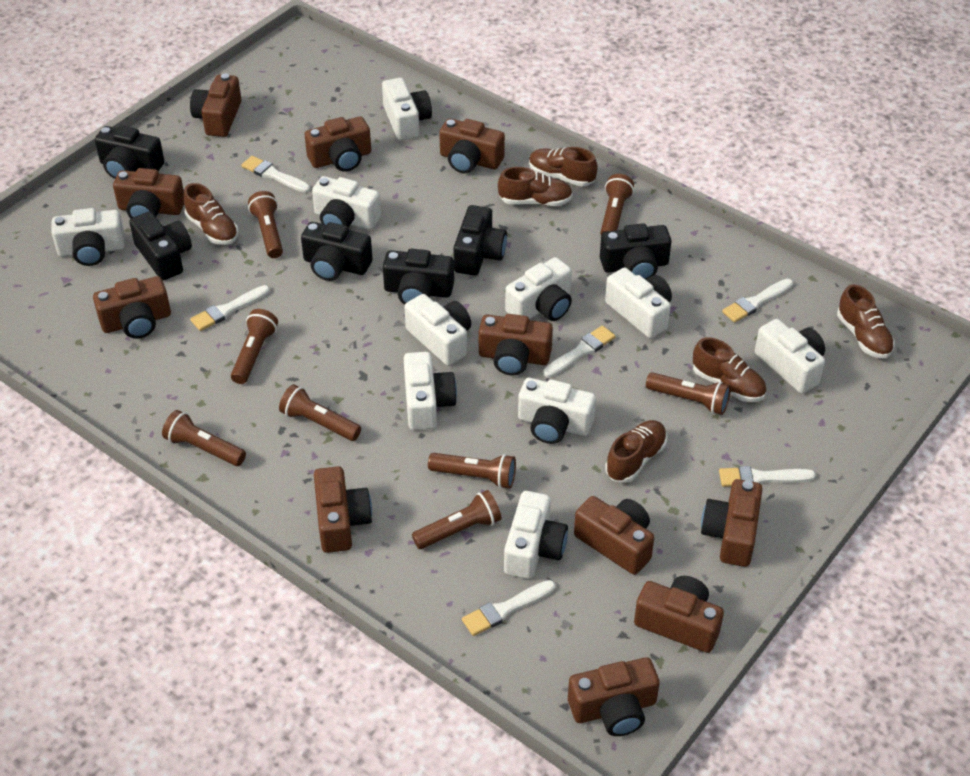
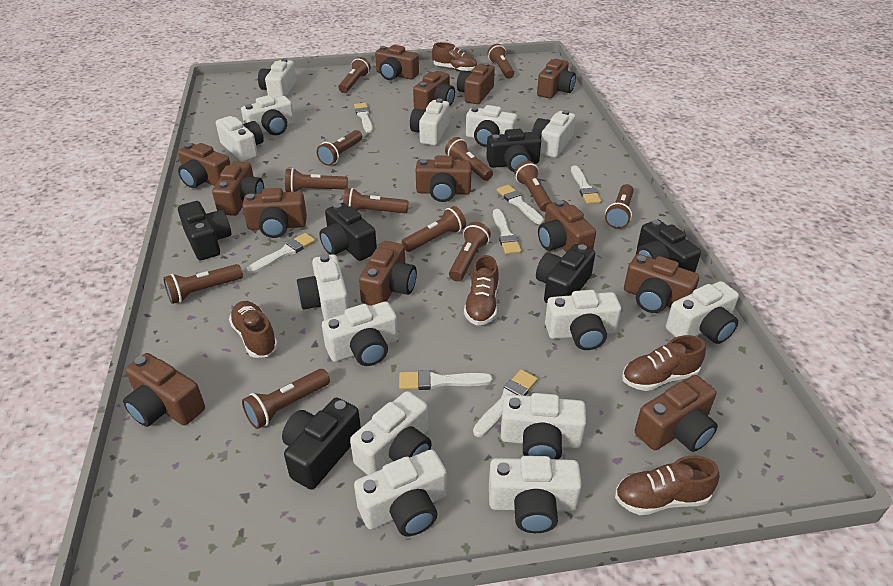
brown camera: 11 -> 13
brown flashlight: 8 -> 12
brown shoe: 6 -> 5
white brush: 6 -> 7
white camera: 10 -> 14

